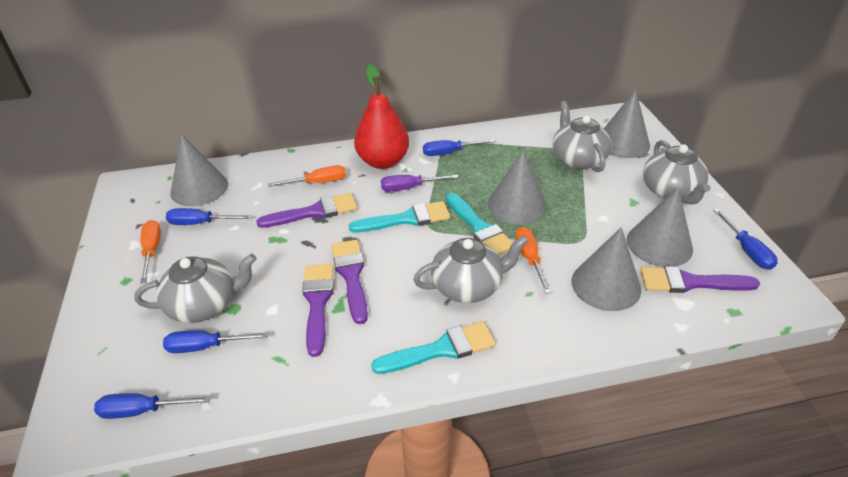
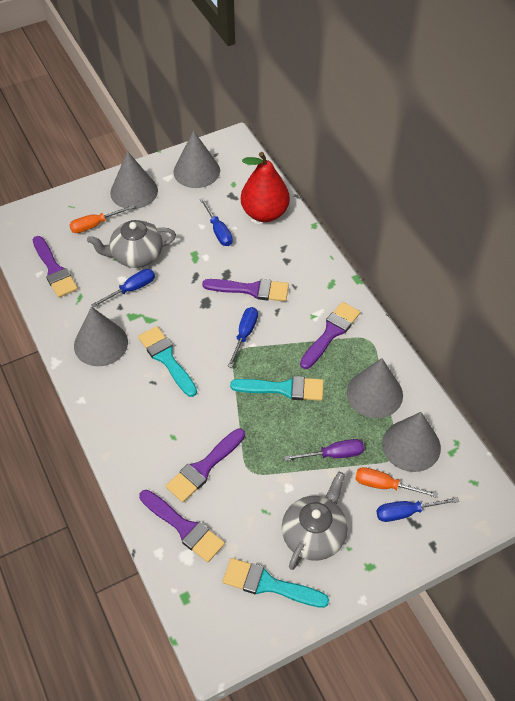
blue screwdriver: 5 -> 4
grey teapot: 4 -> 2
orange screwdriver: 3 -> 2
purple brush: 4 -> 5

